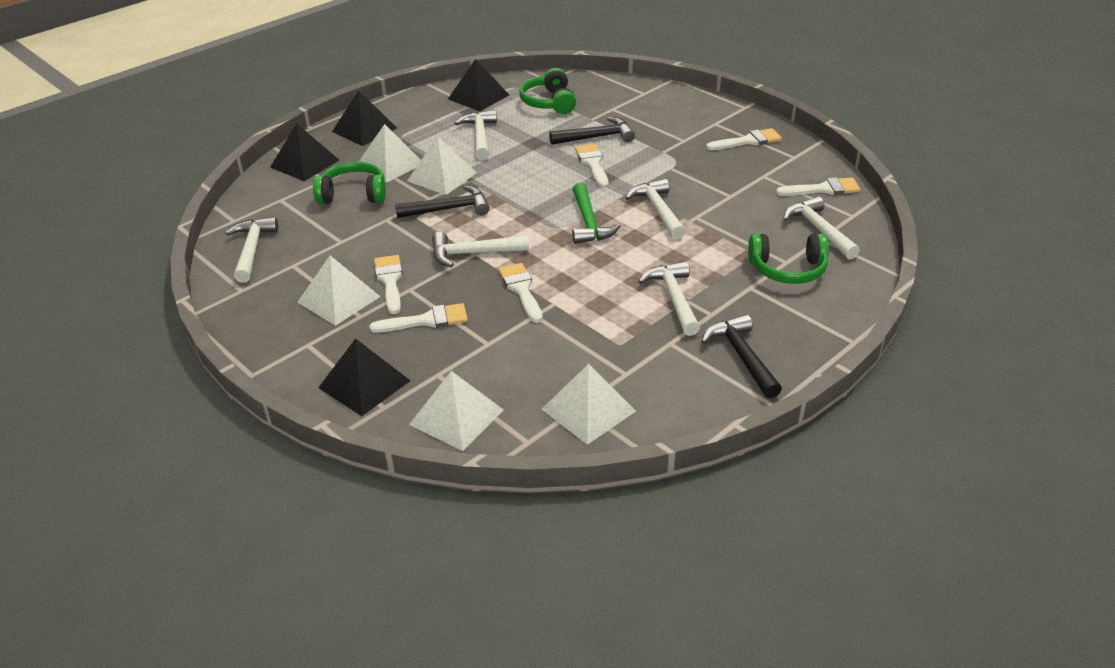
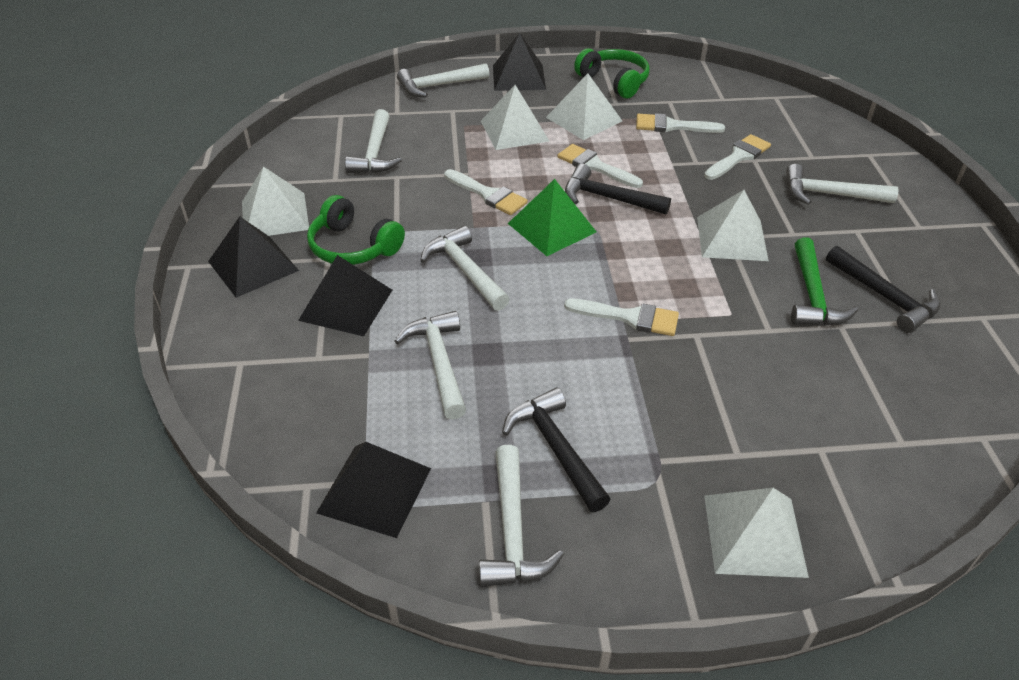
green headphones: 3 -> 2
green pyramid: 0 -> 1
white brush: 6 -> 5

